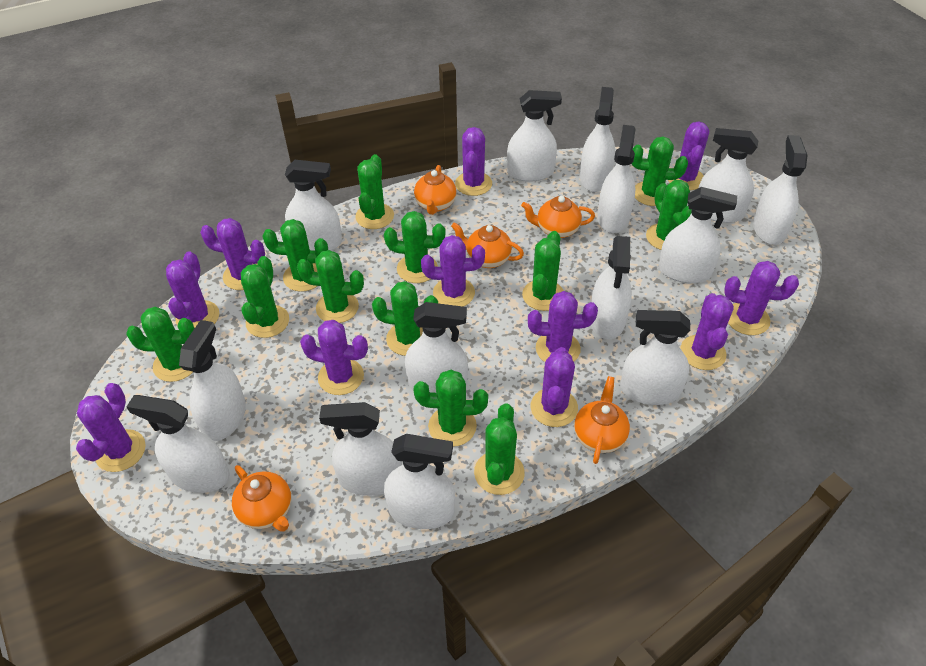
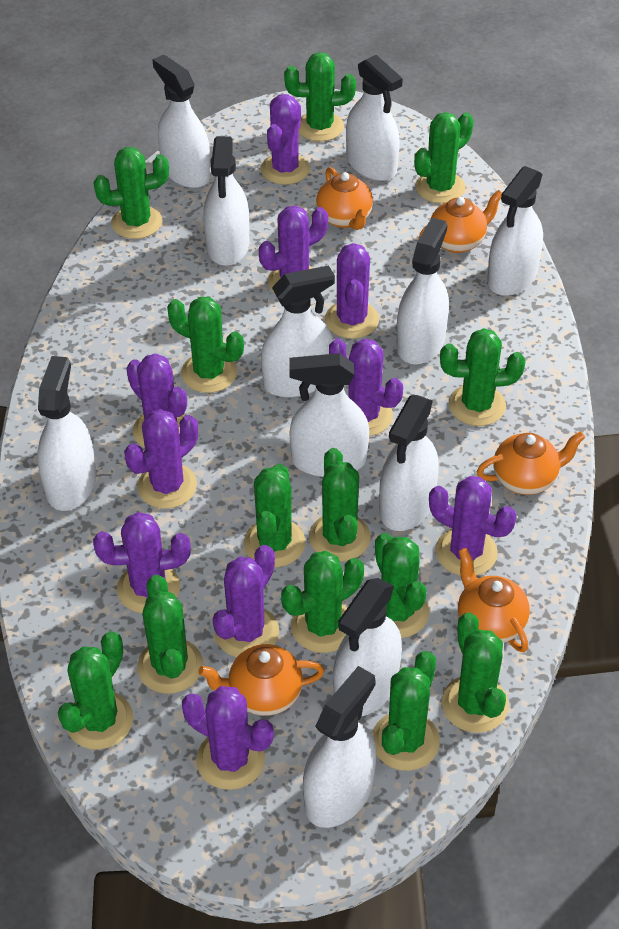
green cactus: 12 -> 13
purple cactus: 11 -> 10
white spray bottle: 14 -> 11

